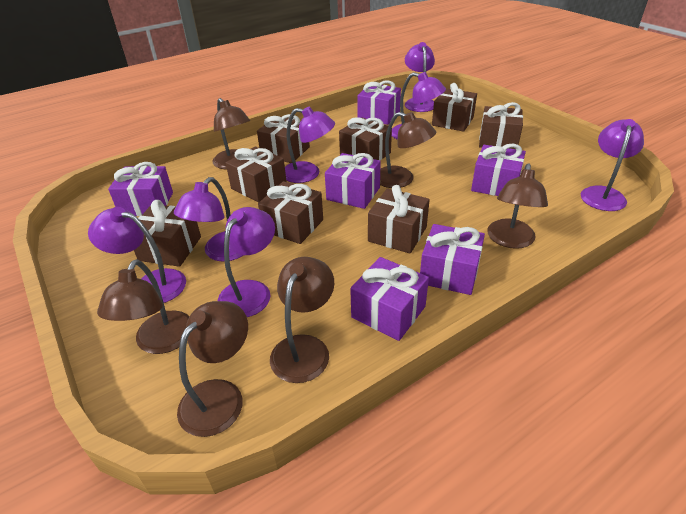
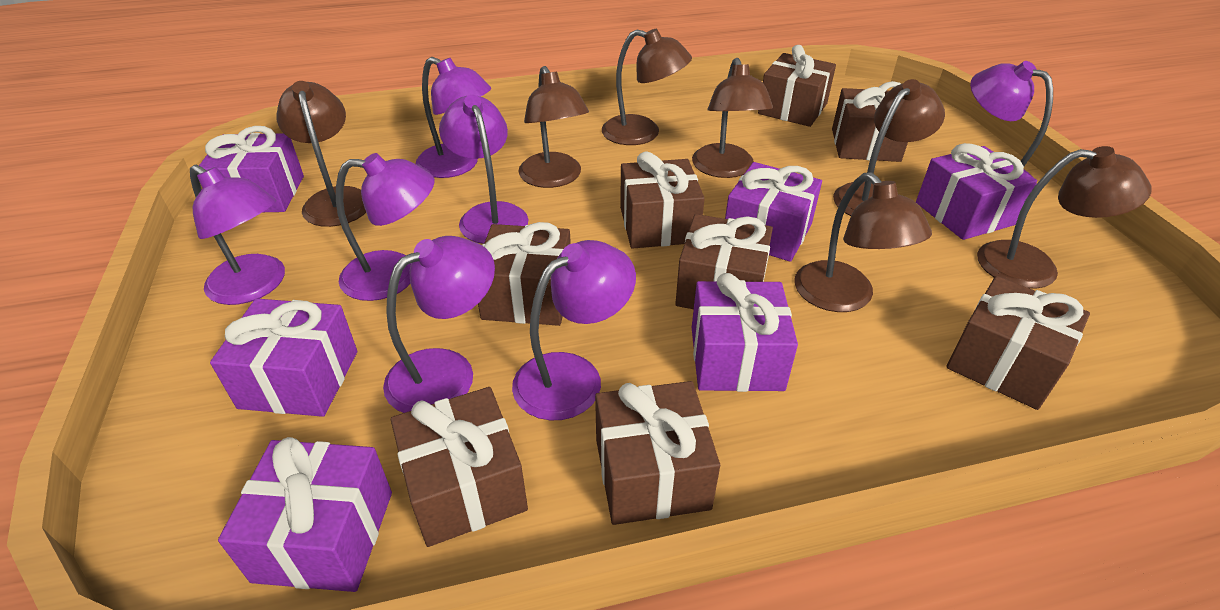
brown lamp: 6 -> 7

